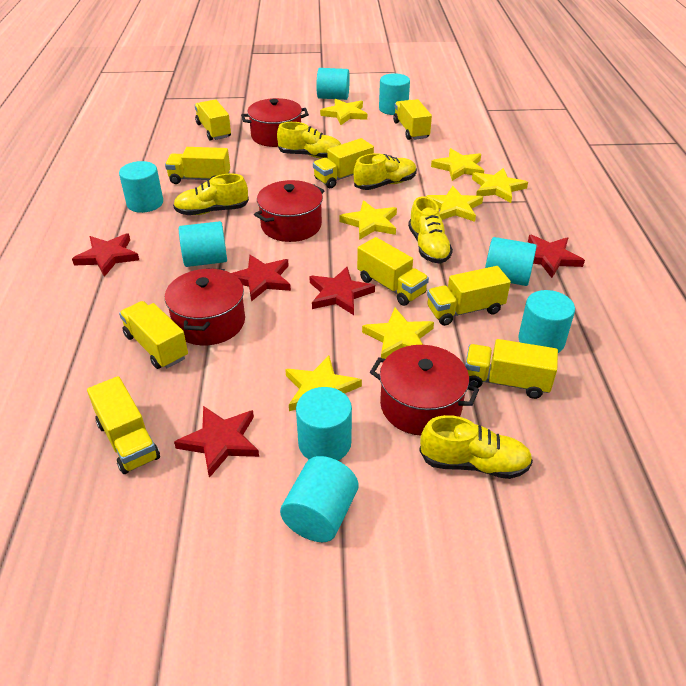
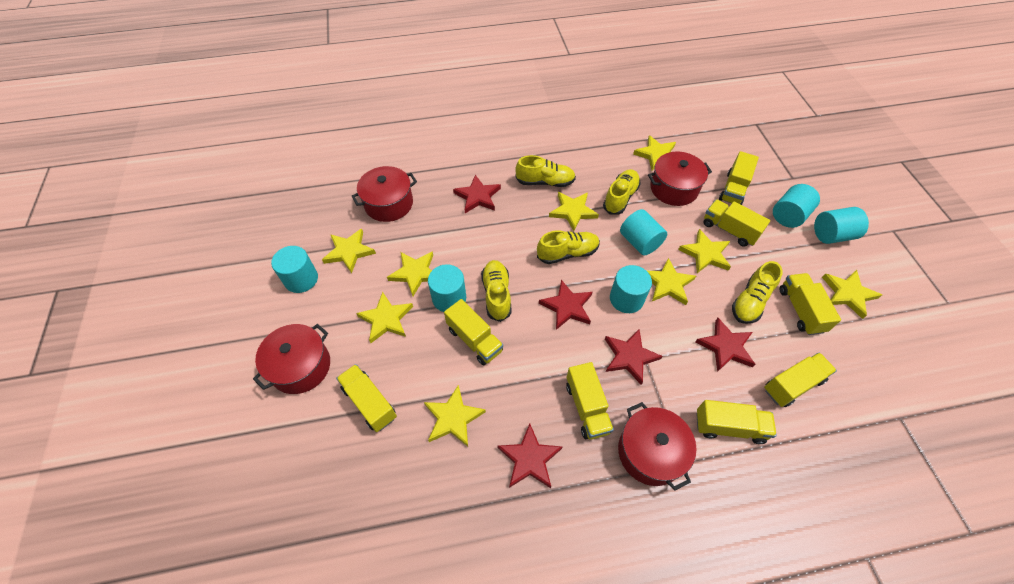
turquoise cylinder: 8 -> 6
yellow star: 7 -> 9
yellow truck: 9 -> 8

